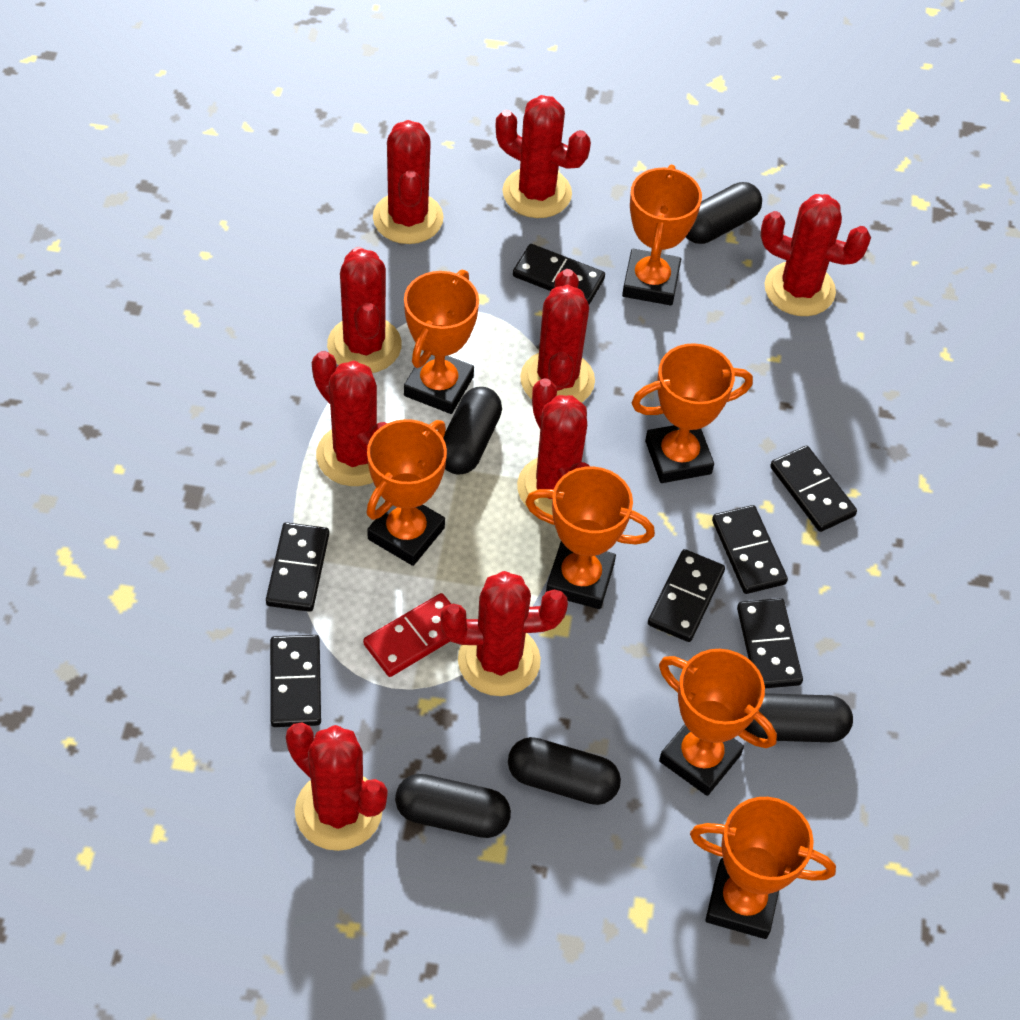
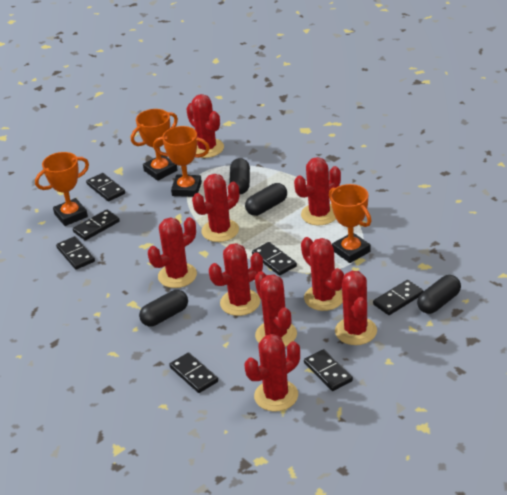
black capsule: 5 -> 4
orange trophy: 7 -> 4
red domino: 1 -> 0

